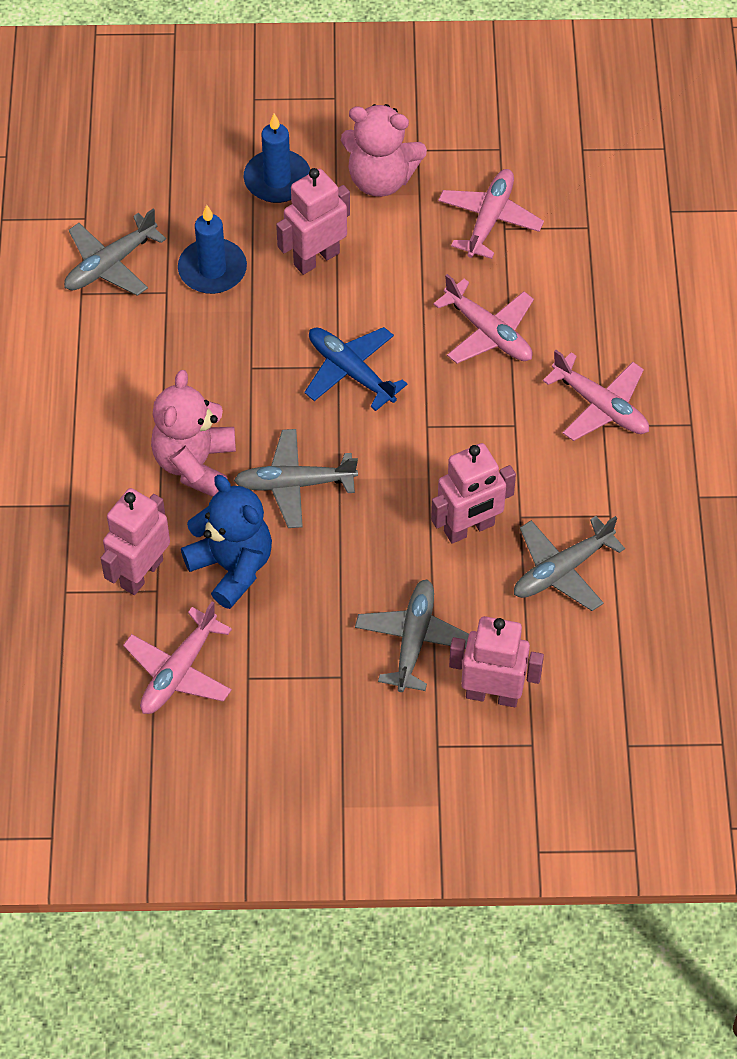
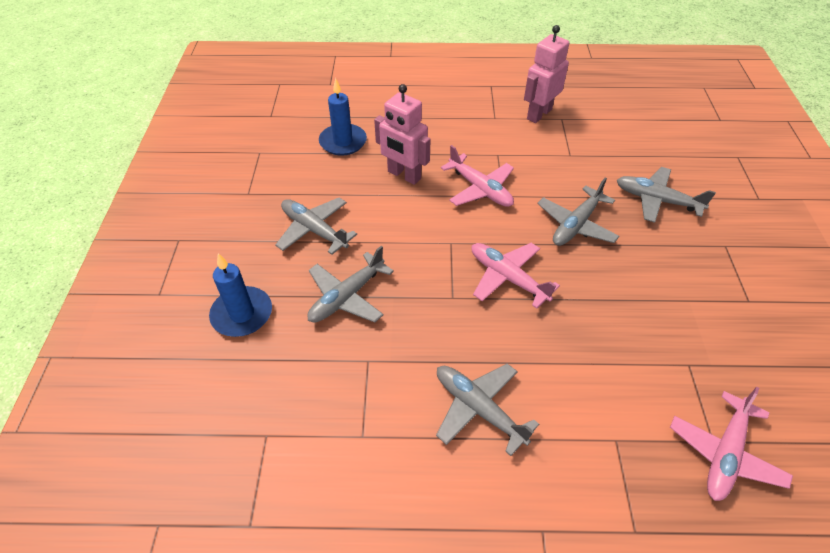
blue plane: 1 -> 0
blue teddy bear: 1 -> 0
grey plane: 4 -> 5
pink plane: 4 -> 3
pink robot: 4 -> 2
pink teddy bear: 2 -> 0

